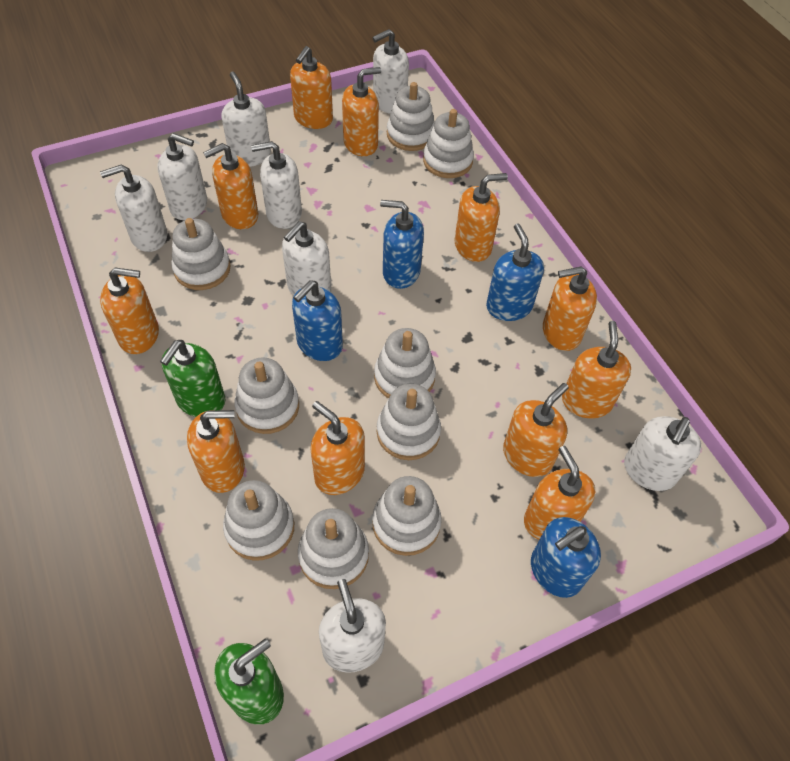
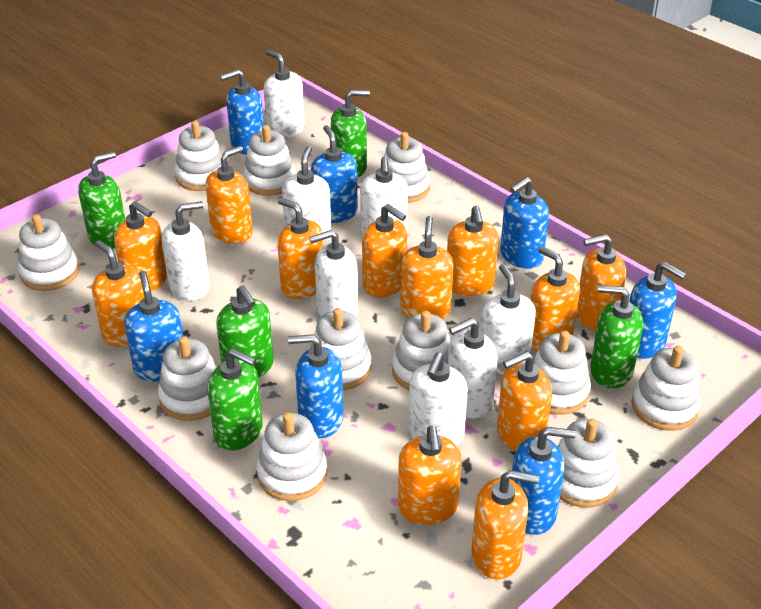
blue soap dispenser: 4 -> 7
green soap dispenser: 2 -> 5
orange soap dispenser: 11 -> 12
white stacking toy: 9 -> 11

